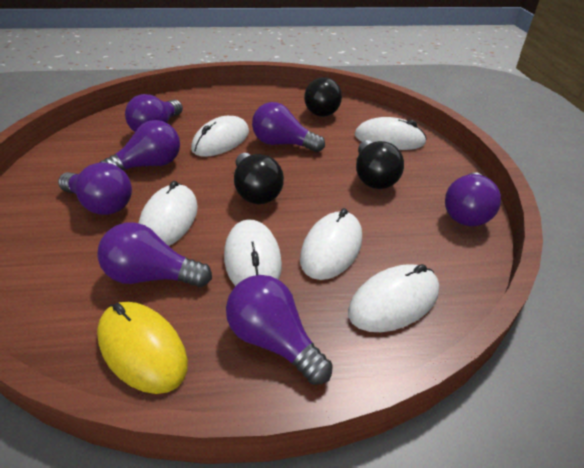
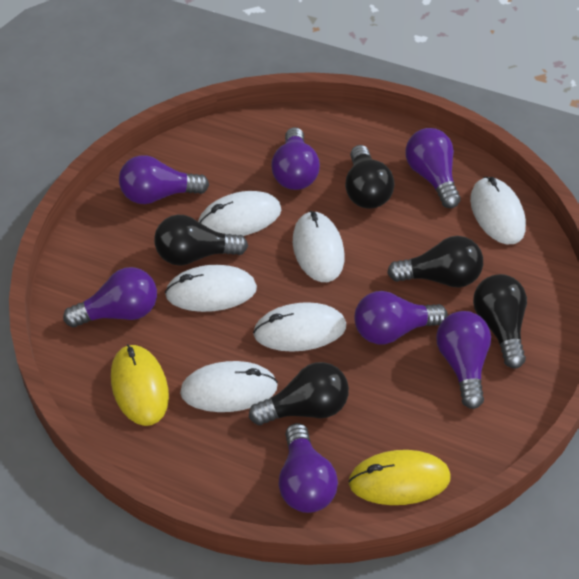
black light bulb: 3 -> 5
yellow mouse: 1 -> 2

